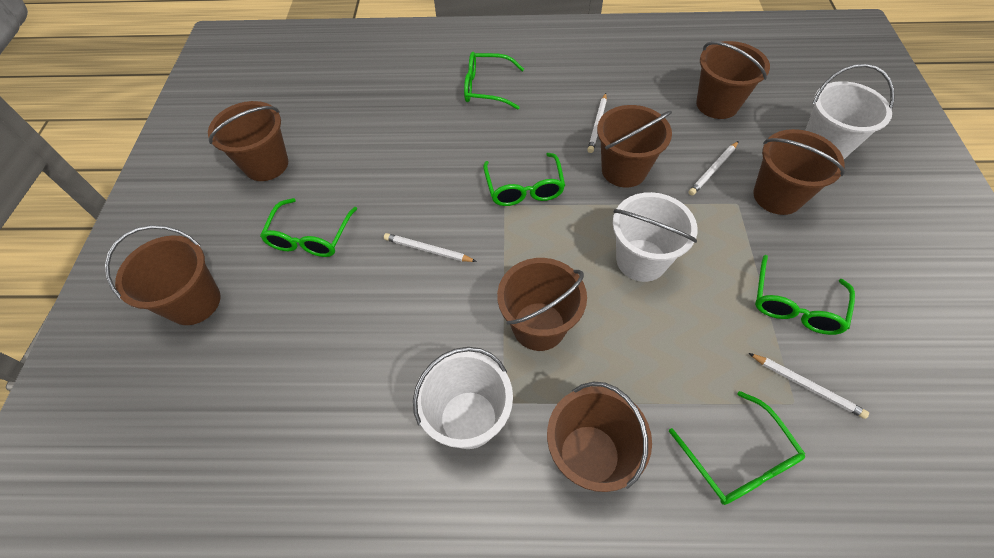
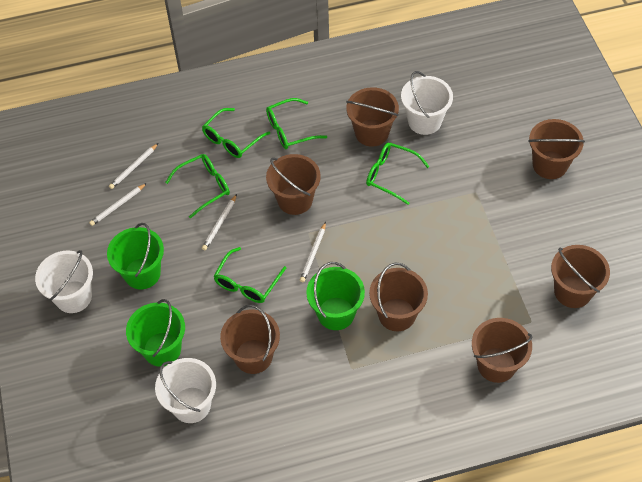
green bucket: 0 -> 3

